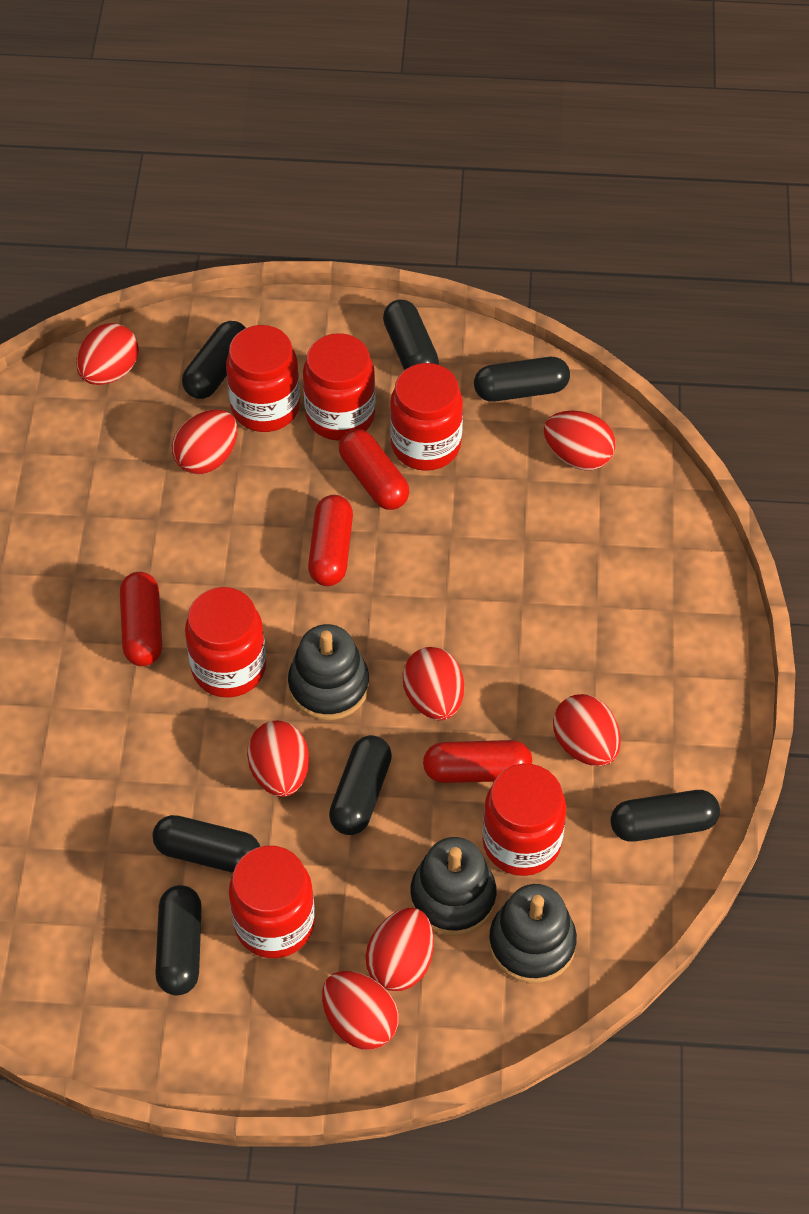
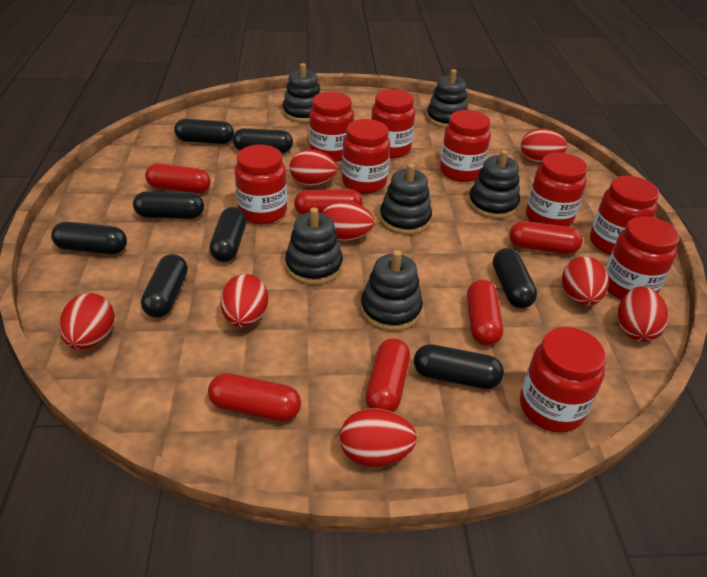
black capsule: 7 -> 8
black stacking toy: 3 -> 6
red capsule: 4 -> 6
red jar: 6 -> 9

